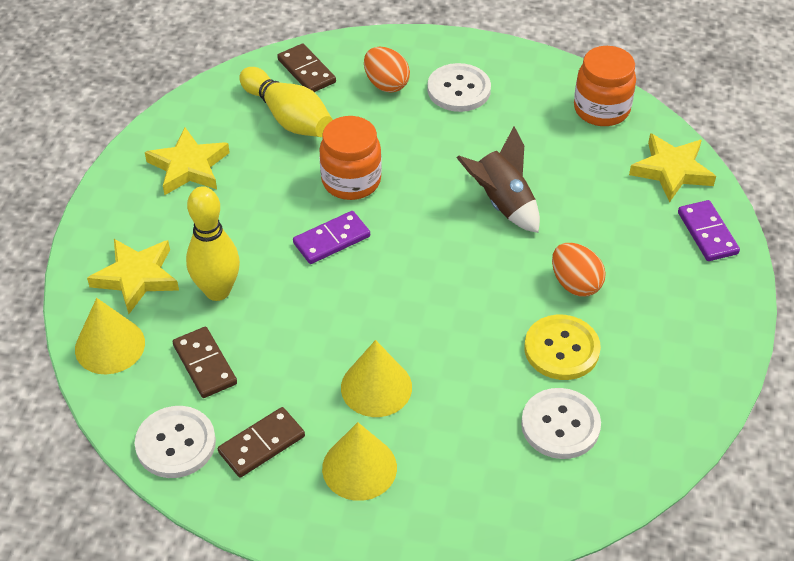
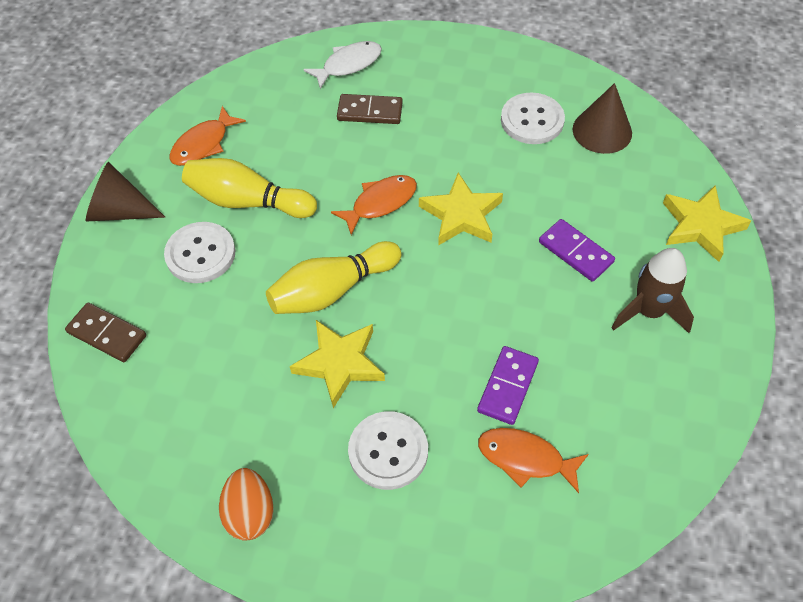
brown cone: 0 -> 2
brown domino: 3 -> 2
orange egg: 2 -> 1
orange fish: 0 -> 3
orange jar: 2 -> 0
white fish: 0 -> 1
yellow button: 1 -> 0
yellow cone: 3 -> 0

